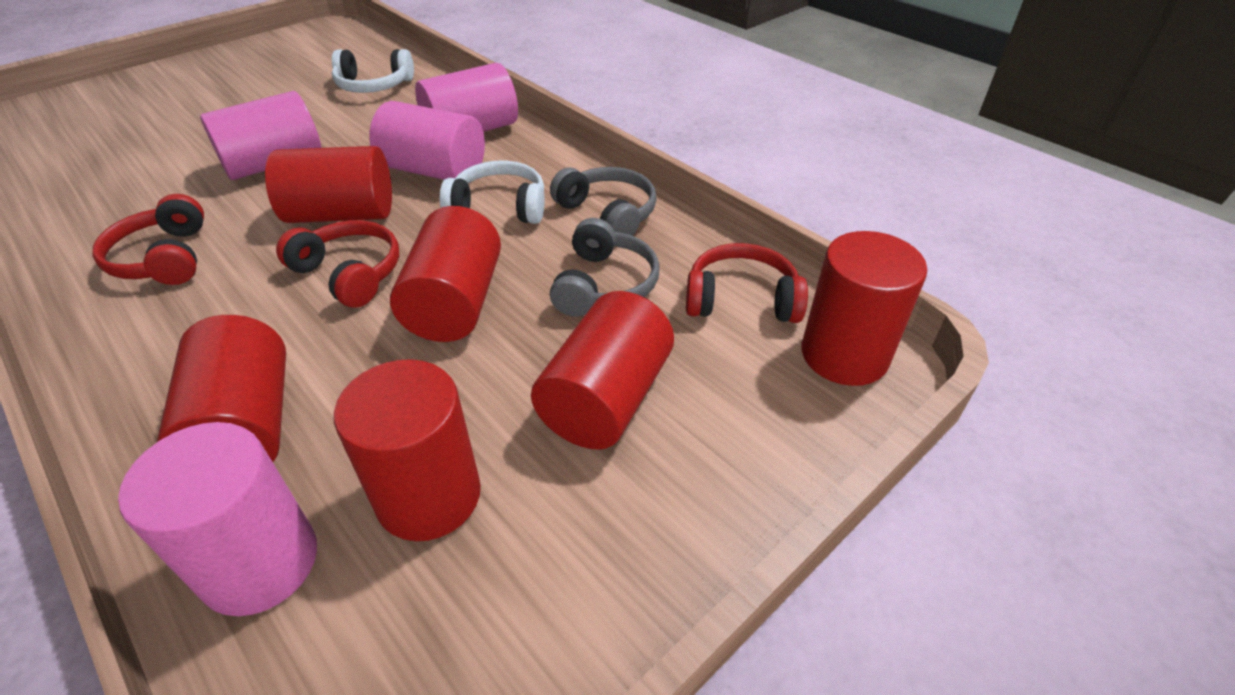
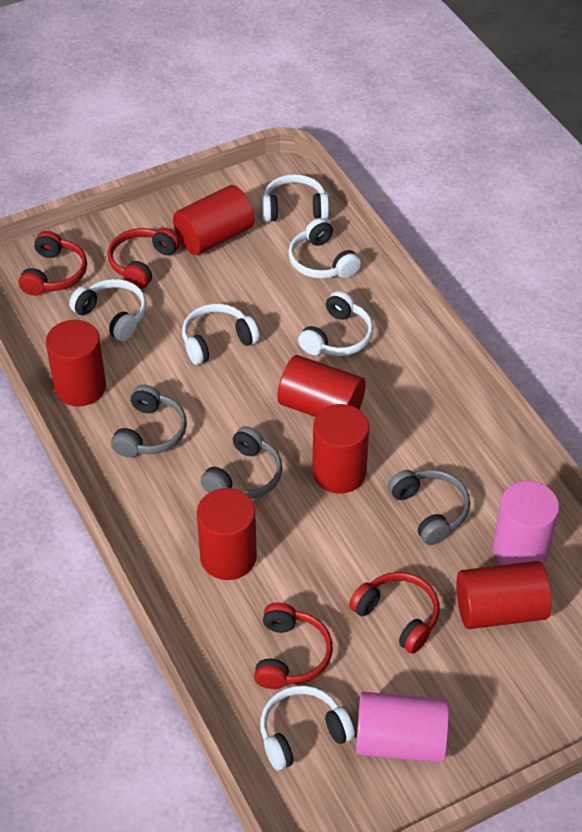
grey headphones: 2 -> 3
pink cylinder: 4 -> 2
red headphones: 3 -> 4
white headphones: 2 -> 6

